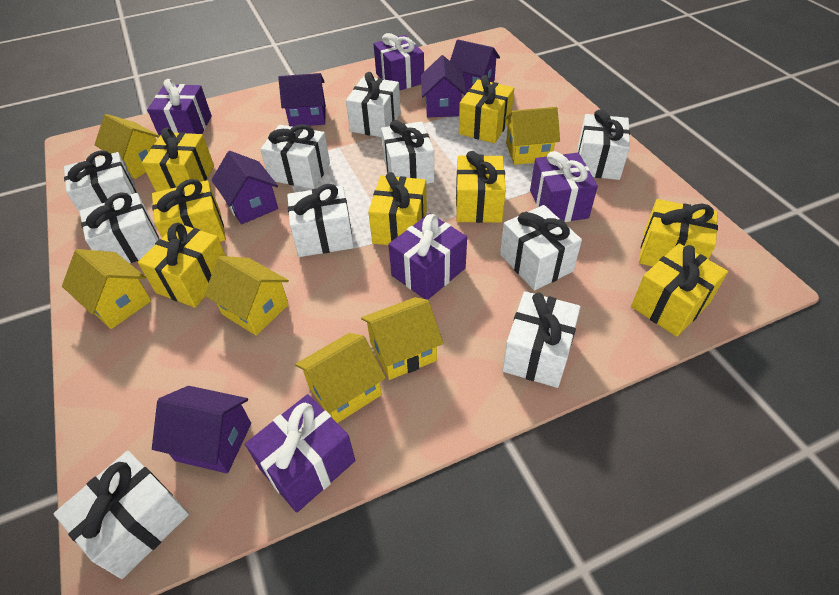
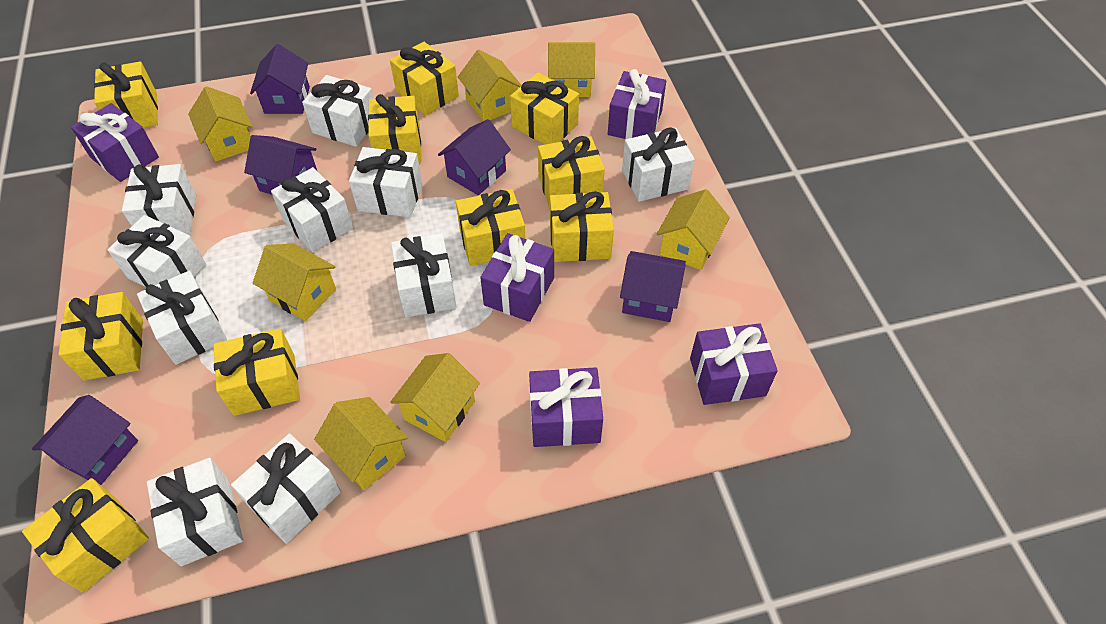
yellow gift: 8 -> 10
yellow house: 6 -> 7

